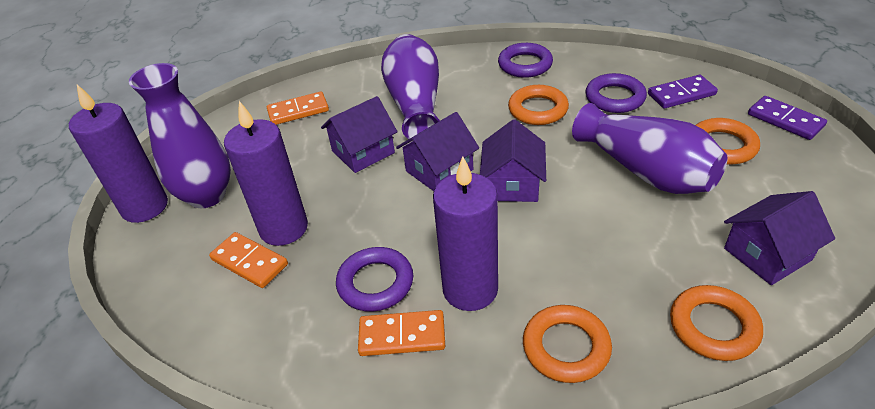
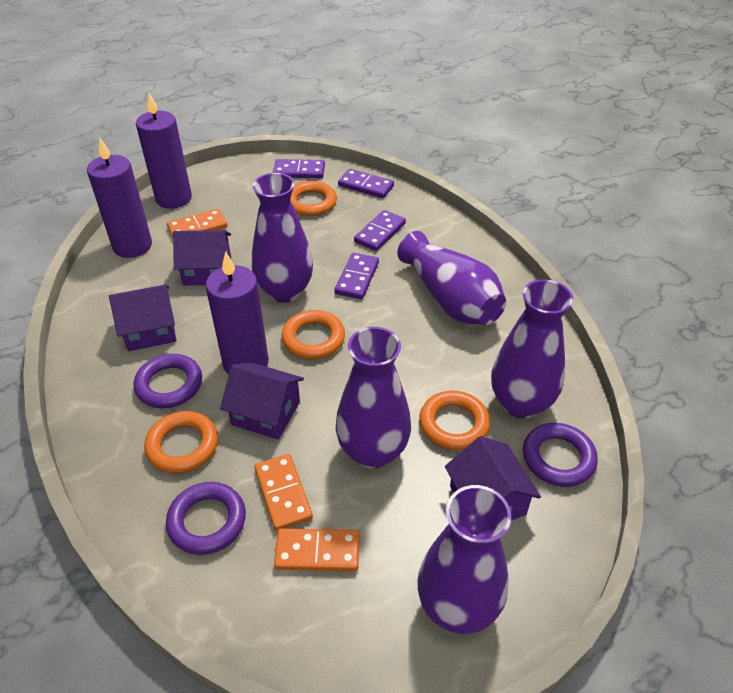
purple domino: 2 -> 4
purple vase: 3 -> 5

